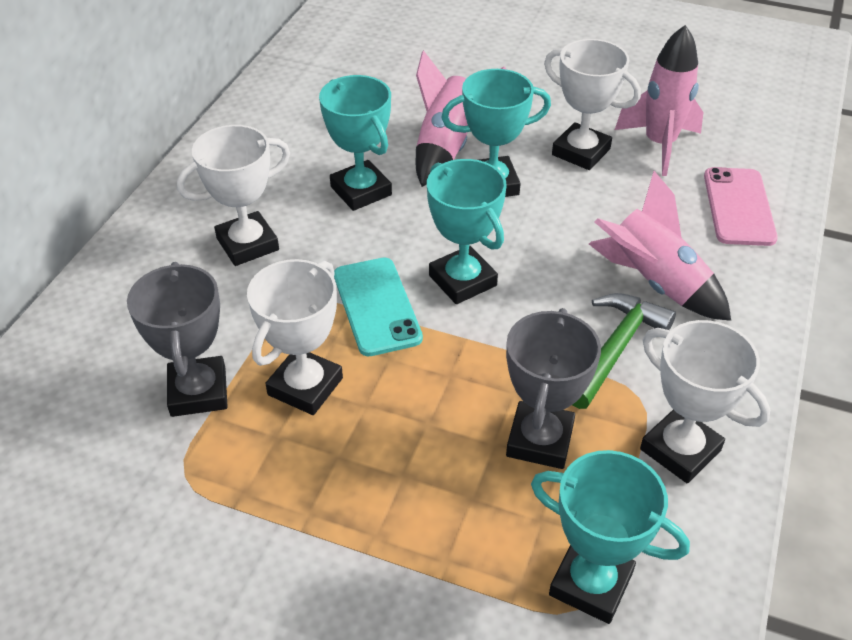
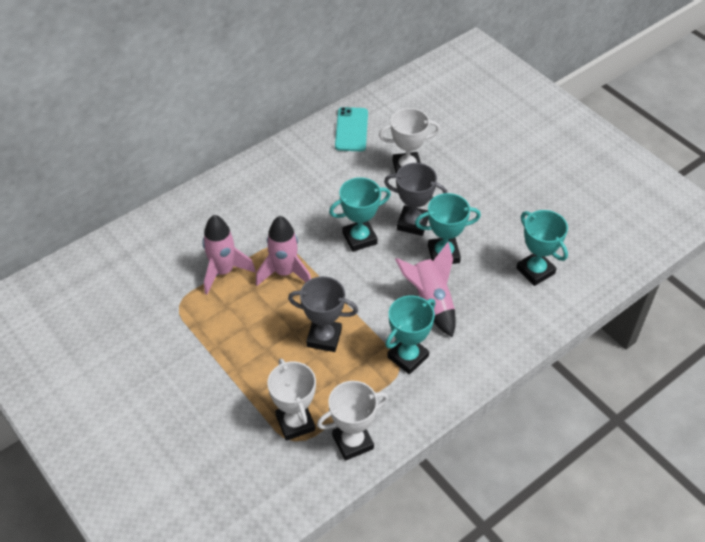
green hammer: 1 -> 0
pink phone: 1 -> 0
white trophy: 4 -> 3

